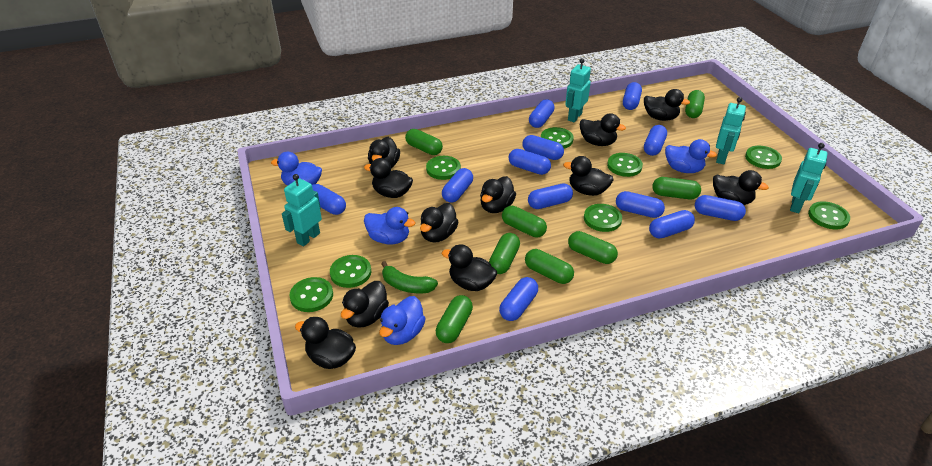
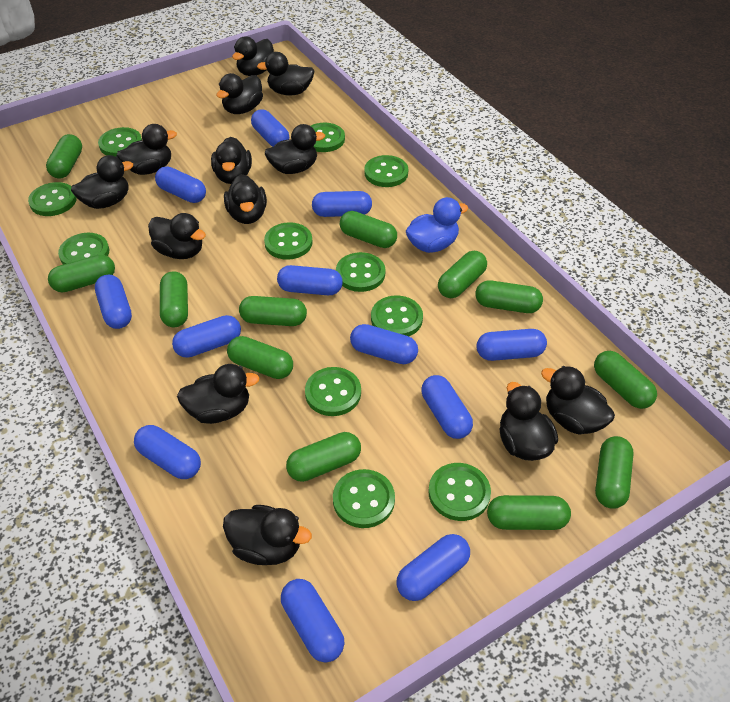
black duck: 11 -> 13
blue duck: 4 -> 1
green banana: 1 -> 0
green button: 8 -> 11
green capsule: 8 -> 12
turquoise robot: 4 -> 0

